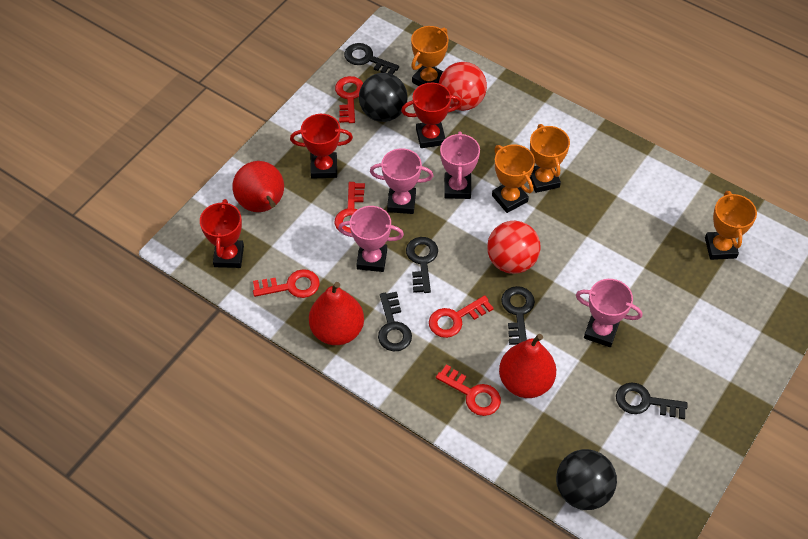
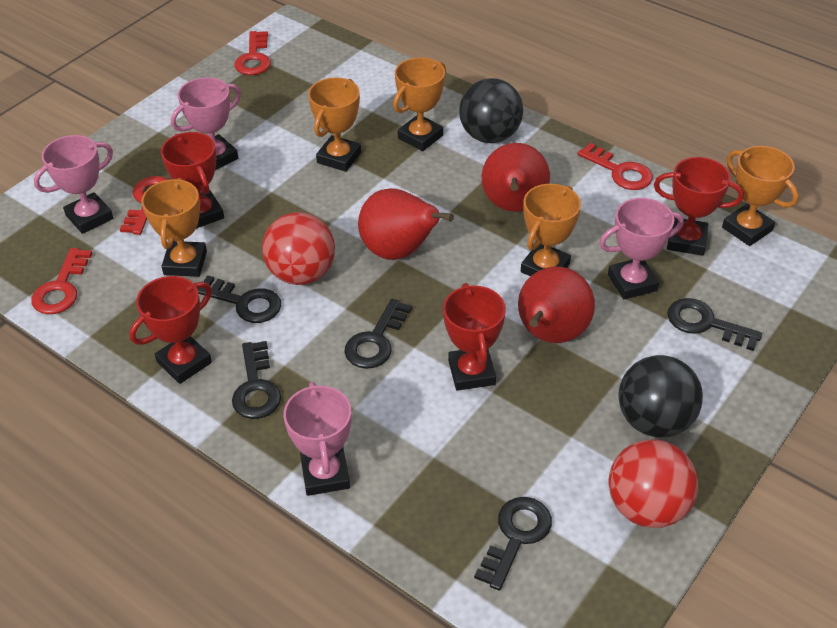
orange trophy: 4 -> 5
red key: 5 -> 4
red trophy: 3 -> 4

